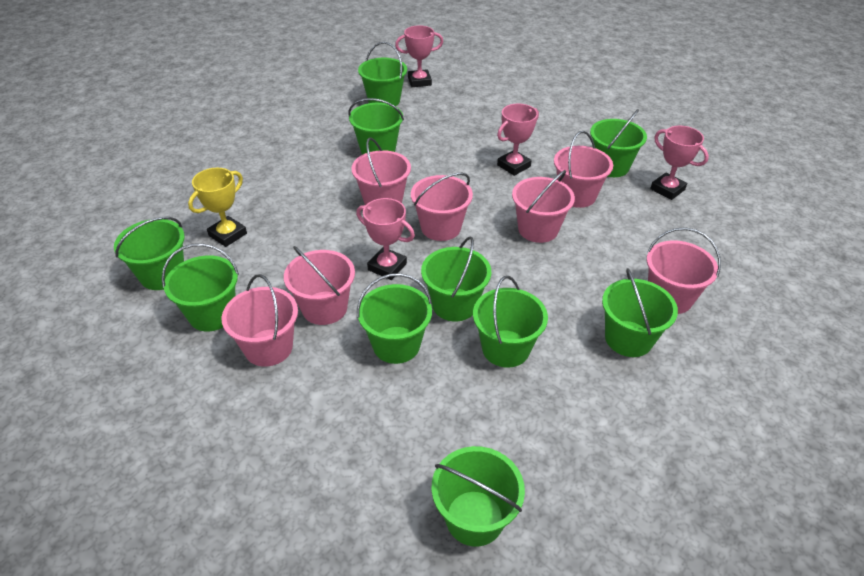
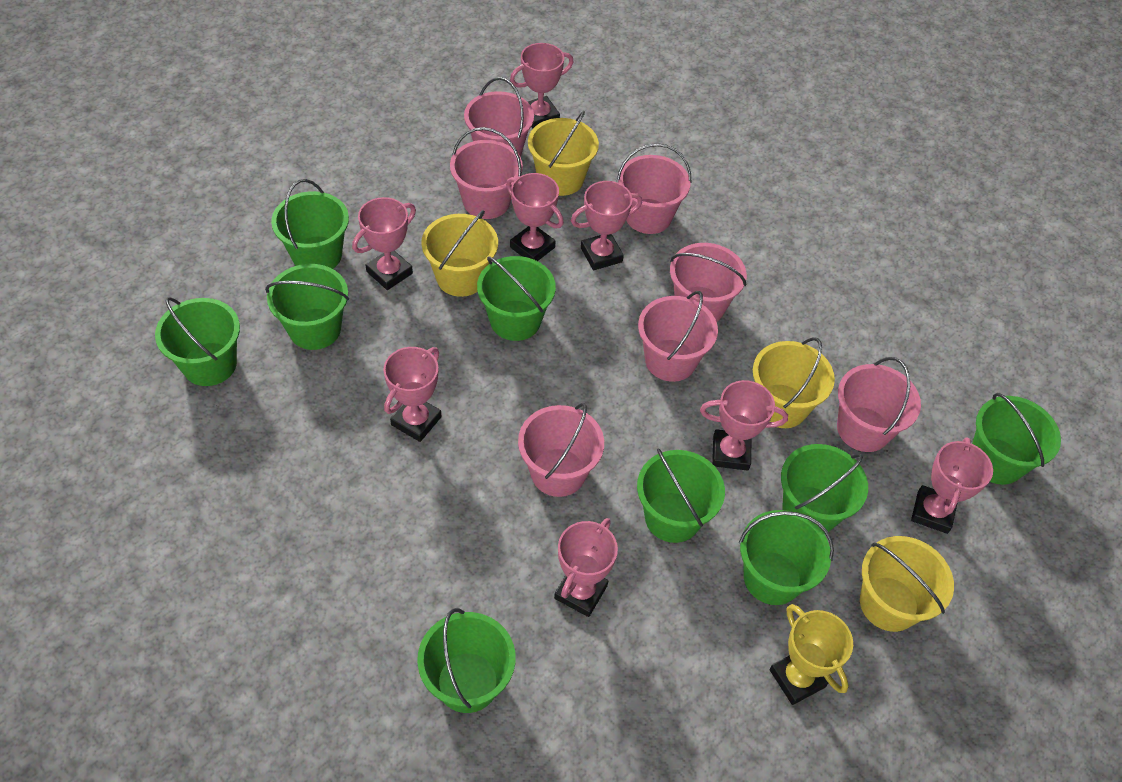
green bucket: 10 -> 9
pink trophy: 4 -> 8
yellow bucket: 0 -> 4

